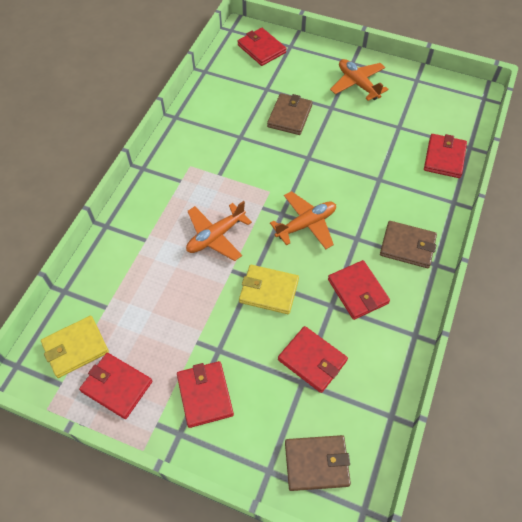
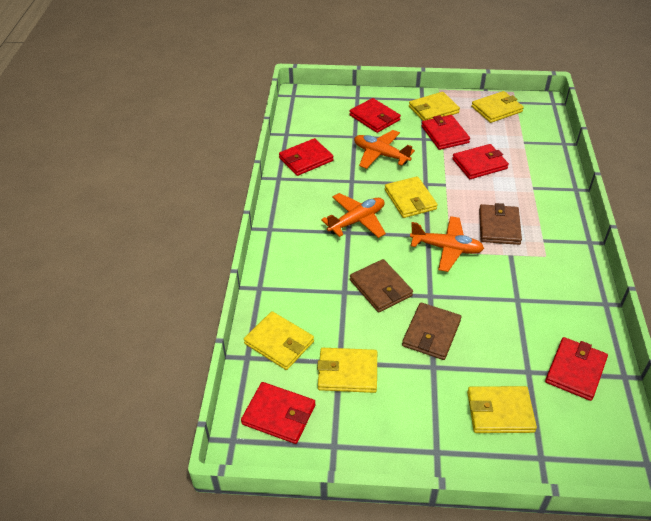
yellow wallet: 2 -> 6

